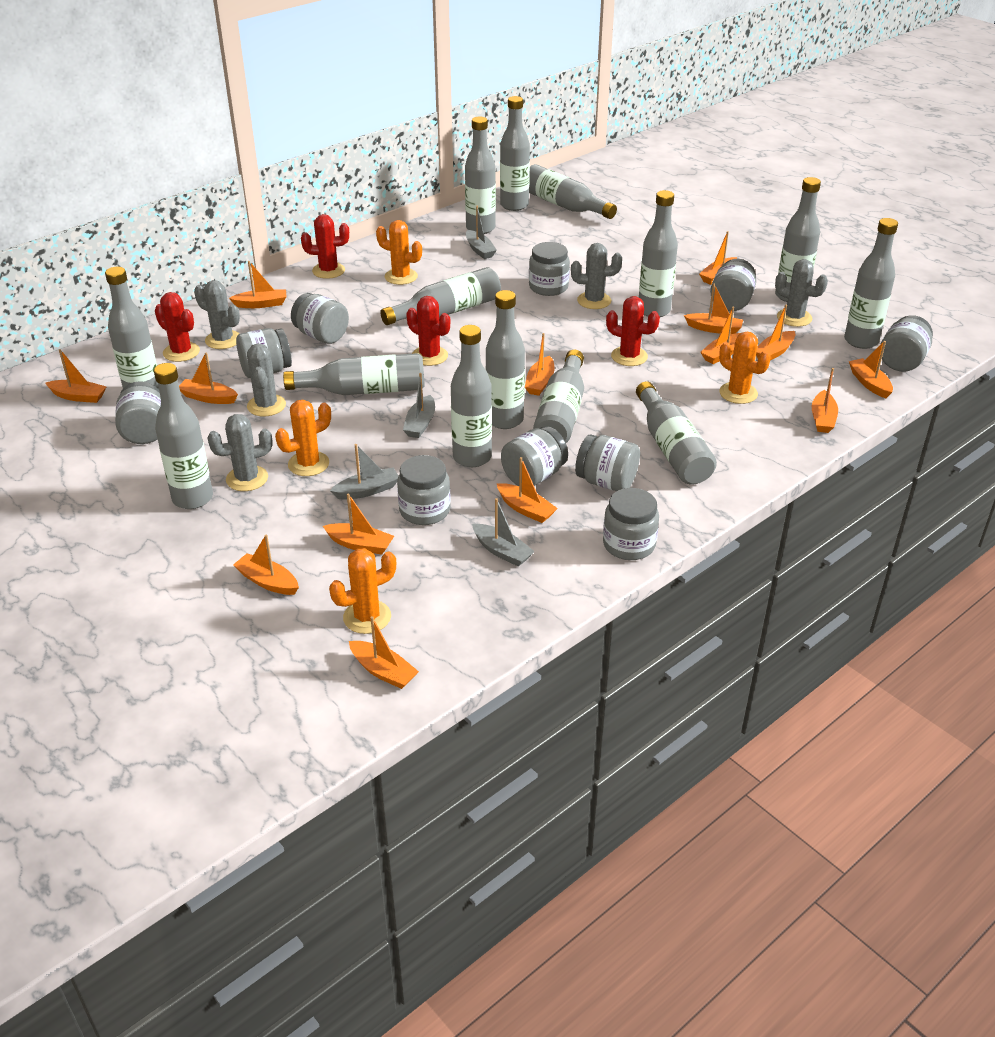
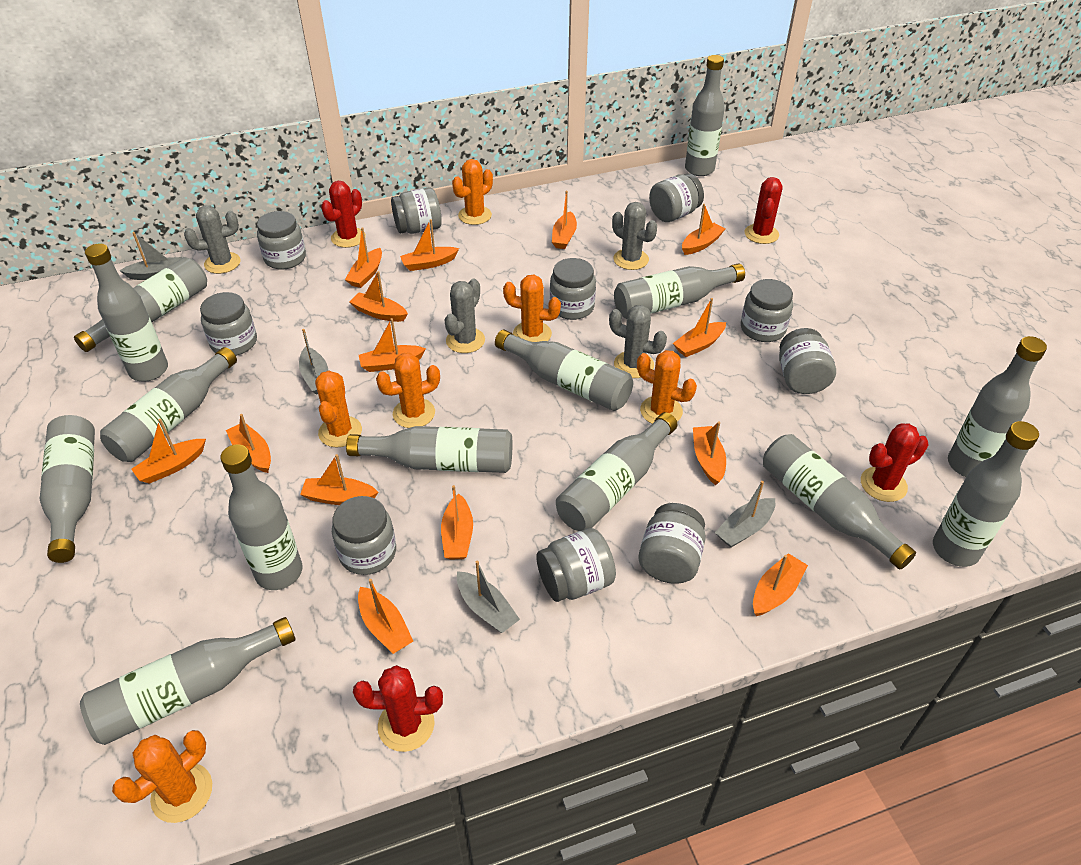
grey cactus: 5 -> 4
orange cactus: 4 -> 6

